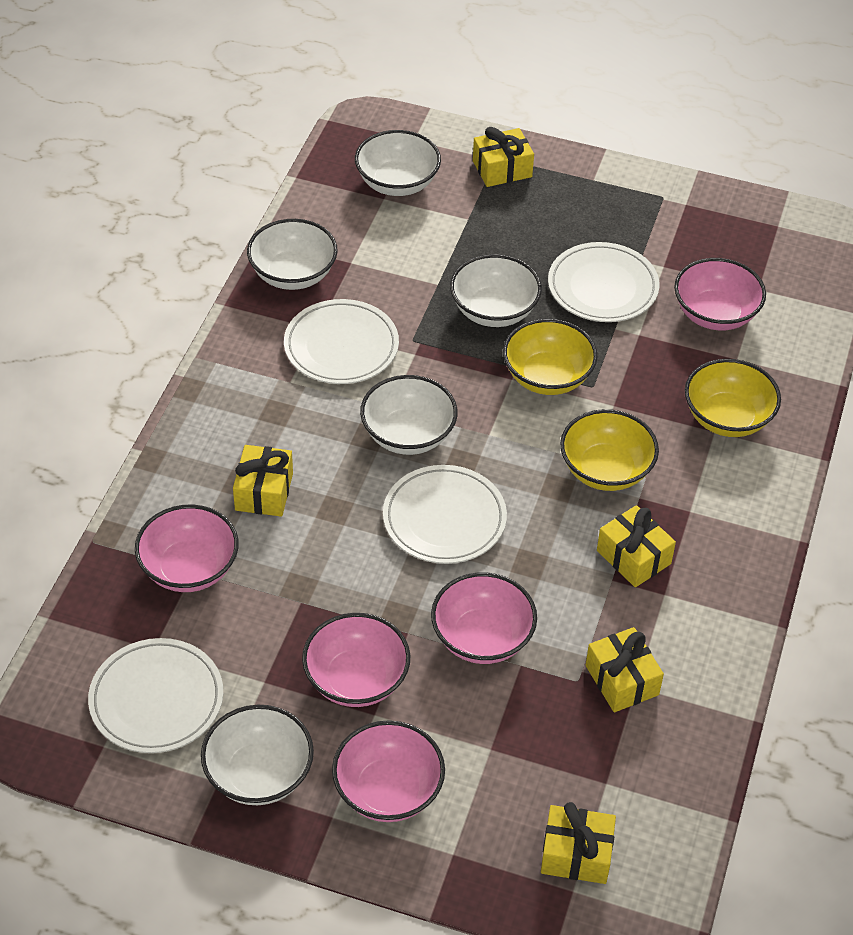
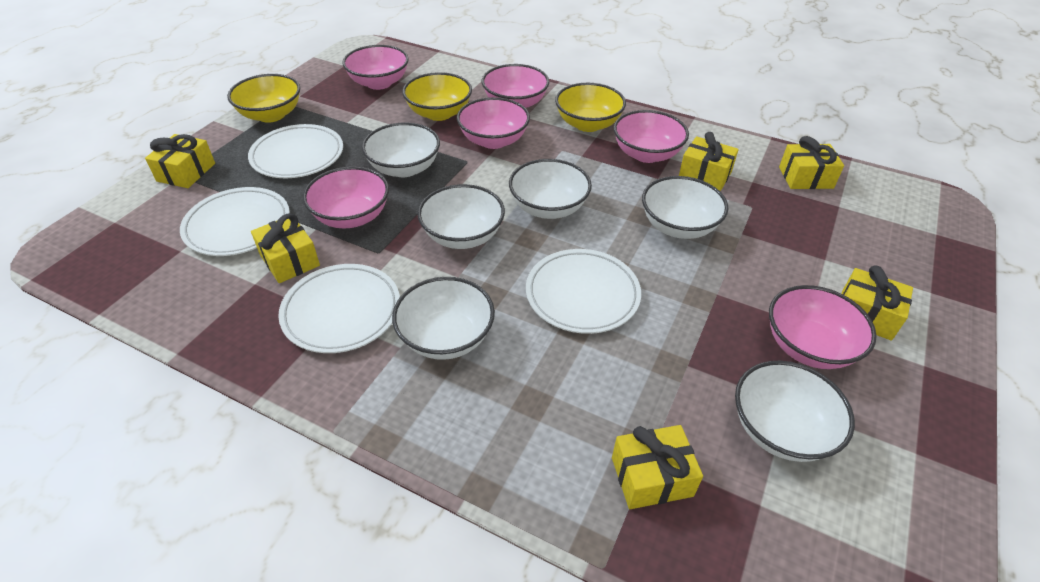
pink bowl: 5 -> 6
white bowl: 5 -> 6
yellow gift: 5 -> 6

